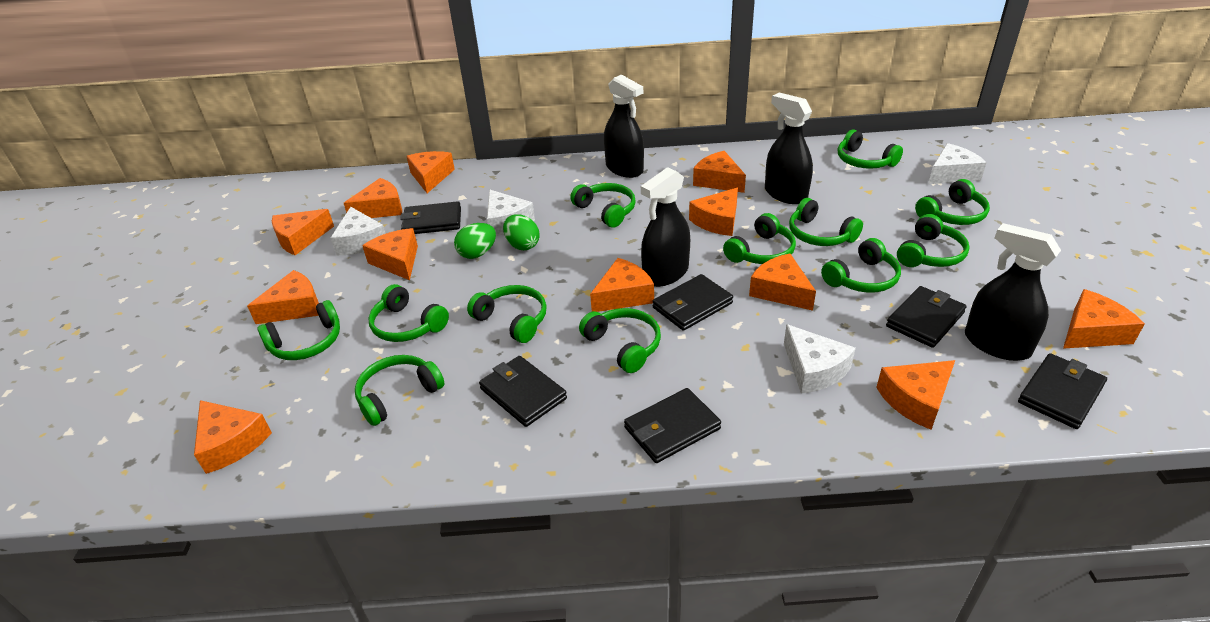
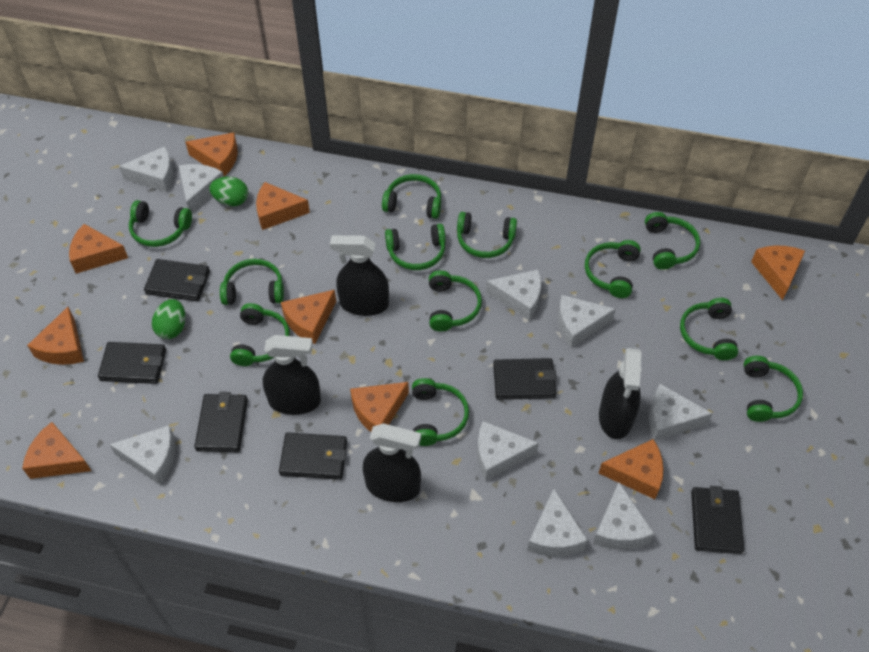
orange cheese: 12 -> 9
white cheese: 4 -> 9

